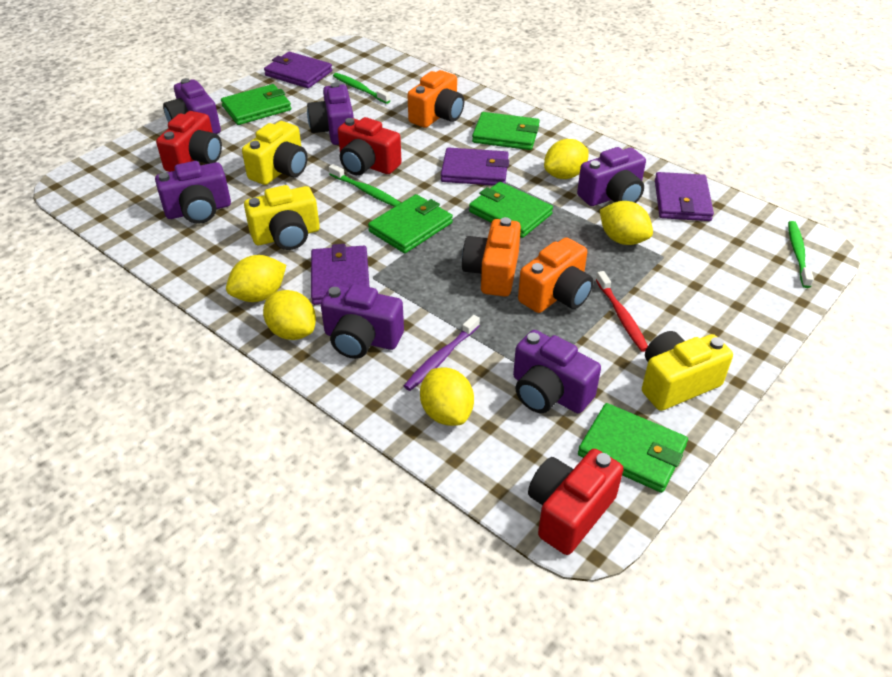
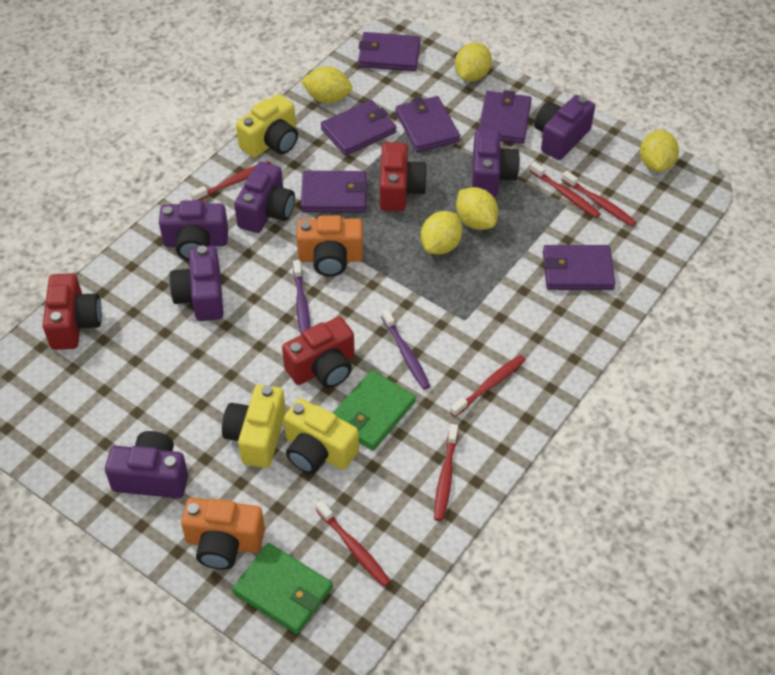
green toothbrush: 3 -> 0
green wallet: 5 -> 2
orange camera: 3 -> 2
purple toothbrush: 1 -> 2
purple wallet: 4 -> 6
red toothbrush: 1 -> 6

